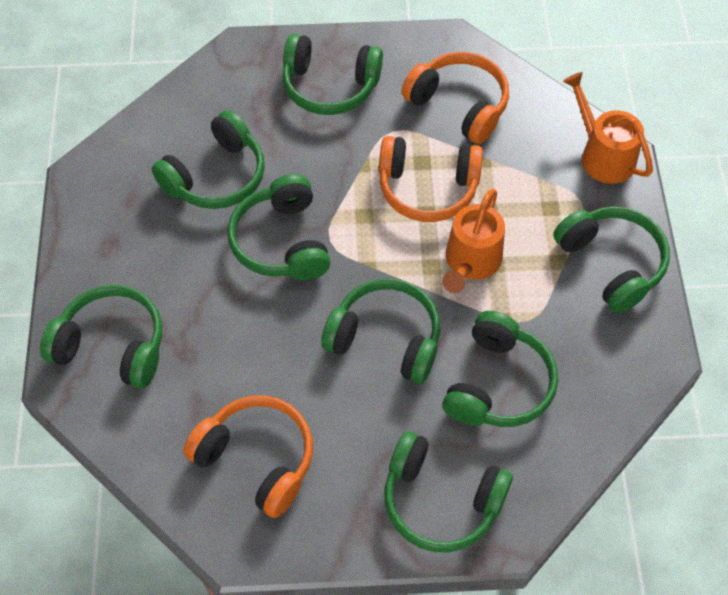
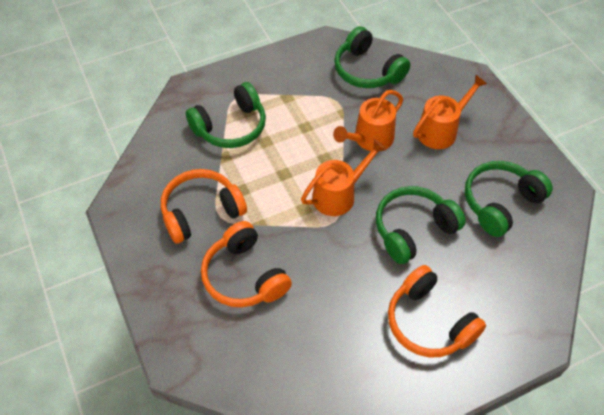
green headphones: 8 -> 4
orange watering can: 2 -> 3

